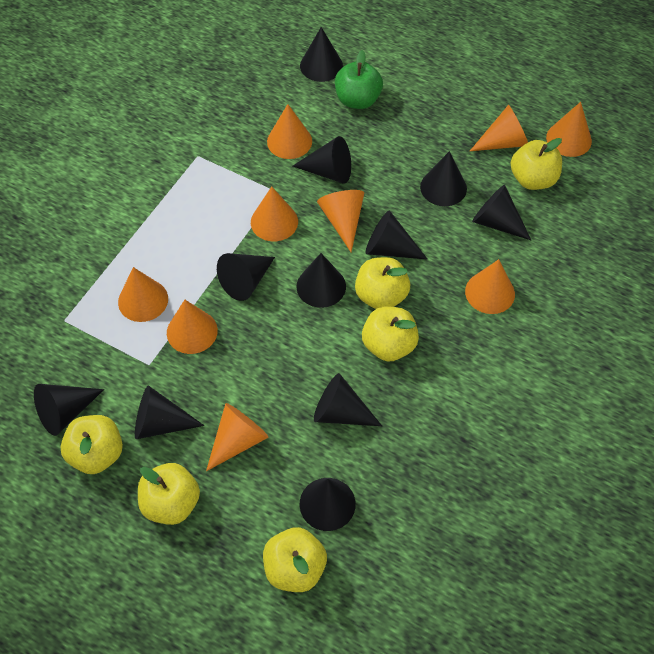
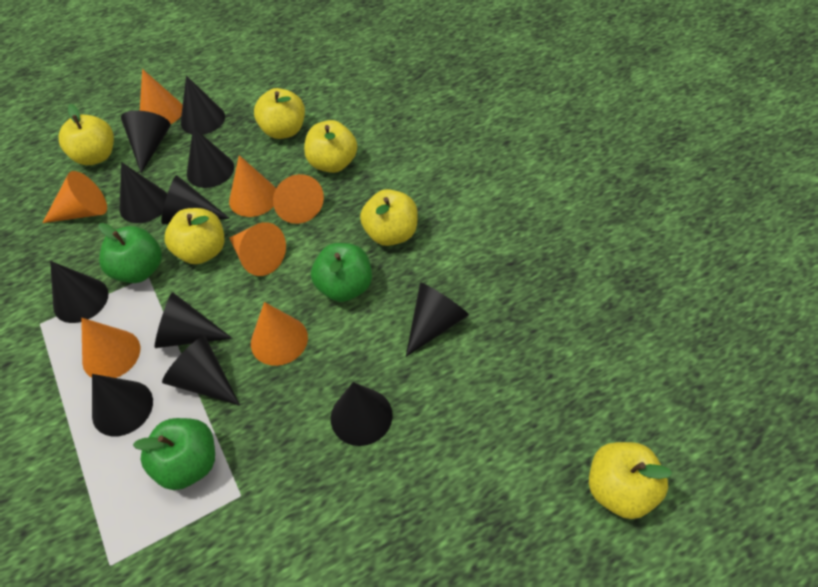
green apple: 1 -> 3
orange cone: 9 -> 7

